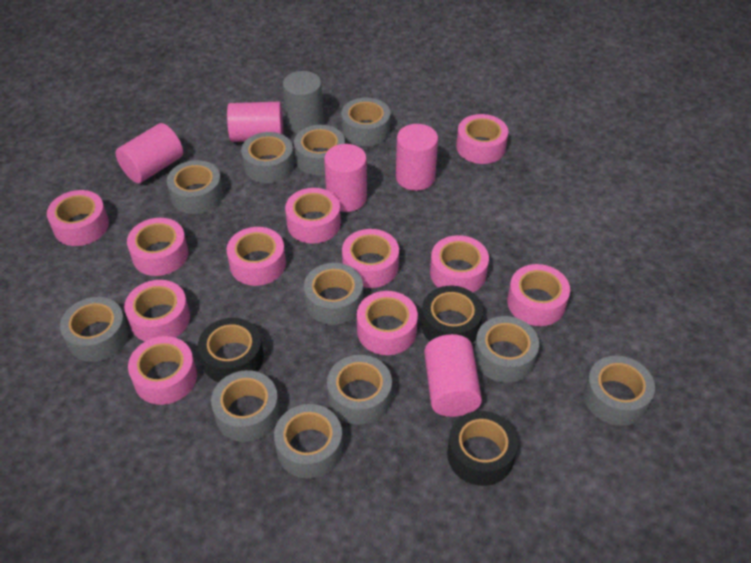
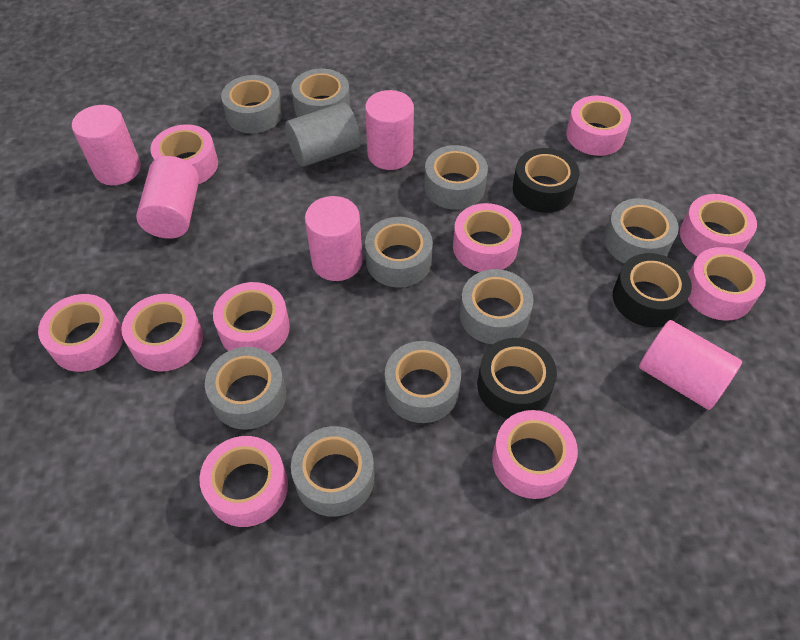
grey tape: 11 -> 9
pink tape: 11 -> 10

